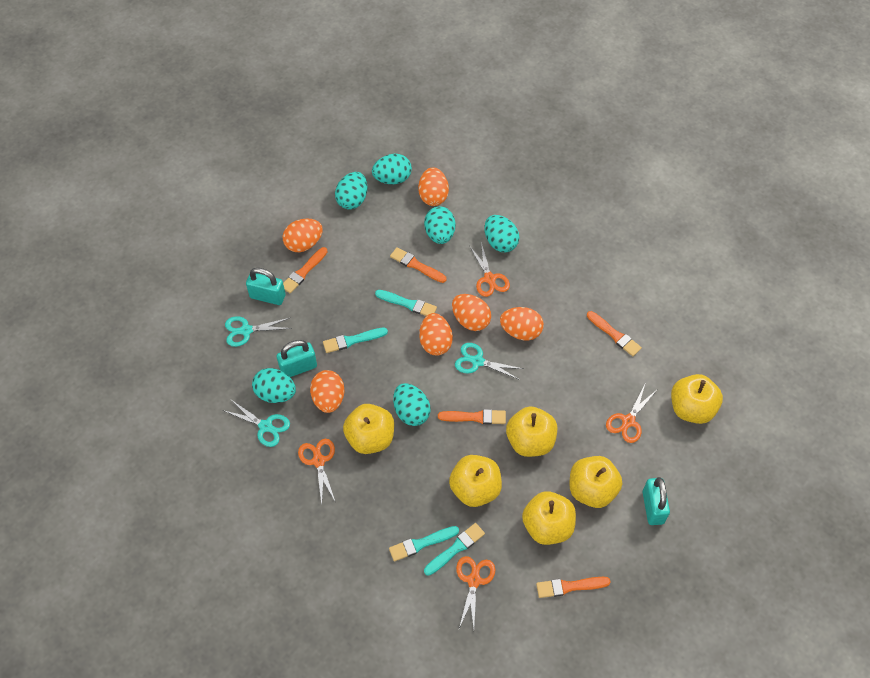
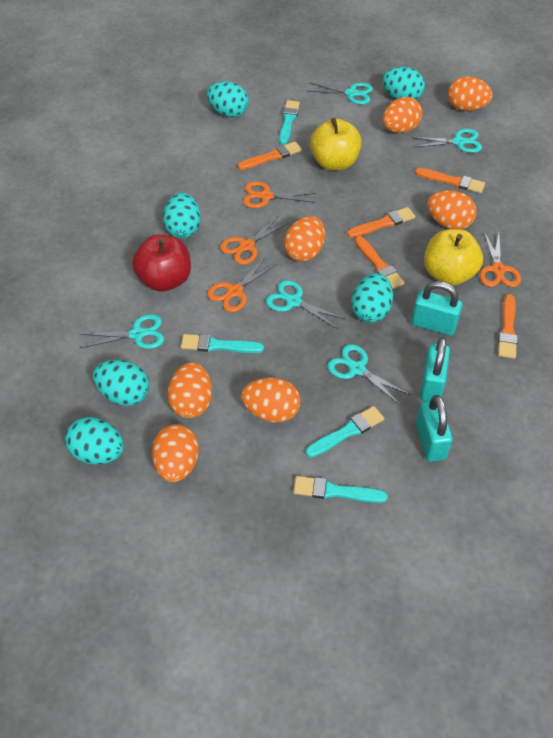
orange egg: 6 -> 7
red apple: 0 -> 1
turquoise scissors: 3 -> 5
yellow apple: 6 -> 2

